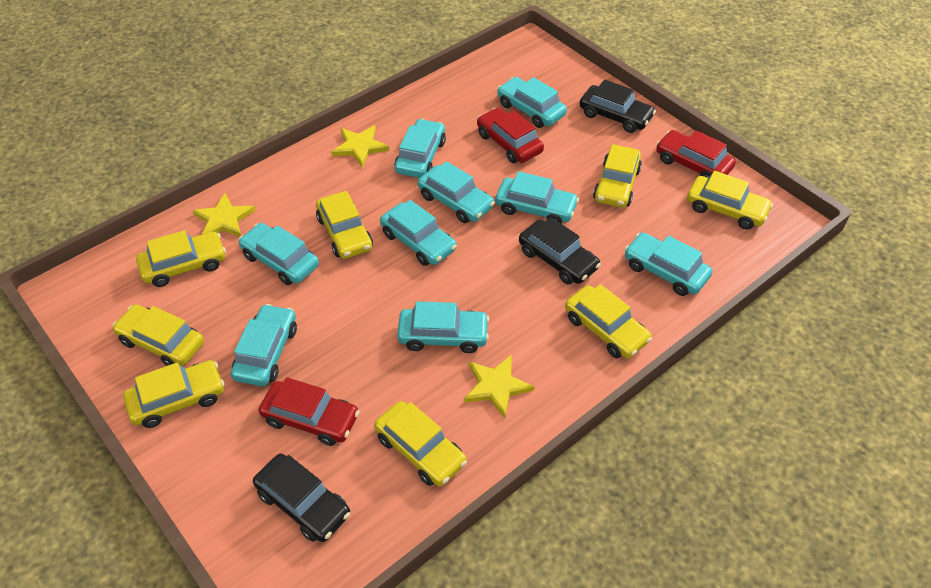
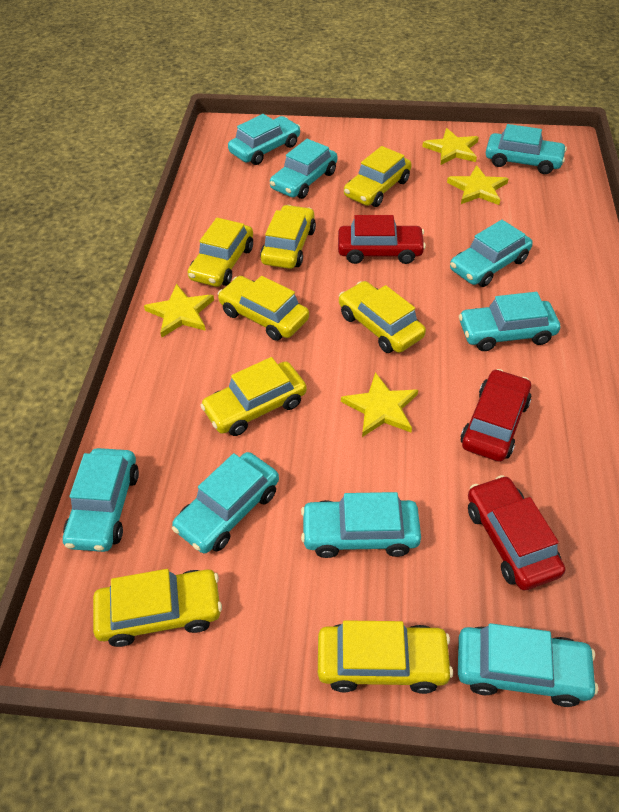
black car: 3 -> 0
yellow star: 3 -> 4

